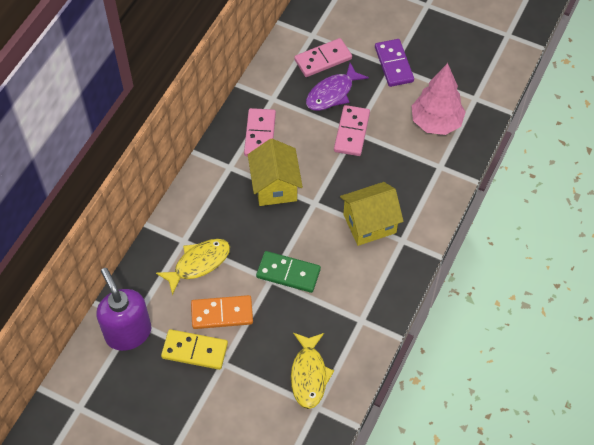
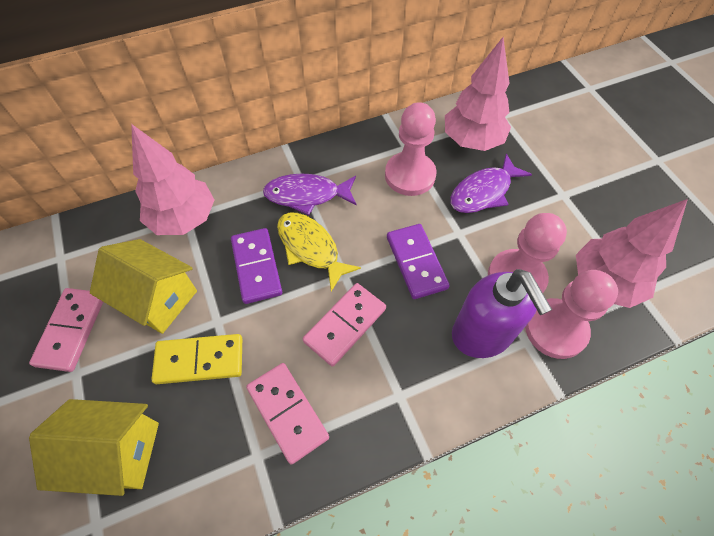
green domino: 1 -> 0
orange domino: 1 -> 0
pink pawn: 0 -> 3
pink tree: 1 -> 3
purple domino: 1 -> 2
purple fish: 1 -> 2
yellow fish: 2 -> 1

